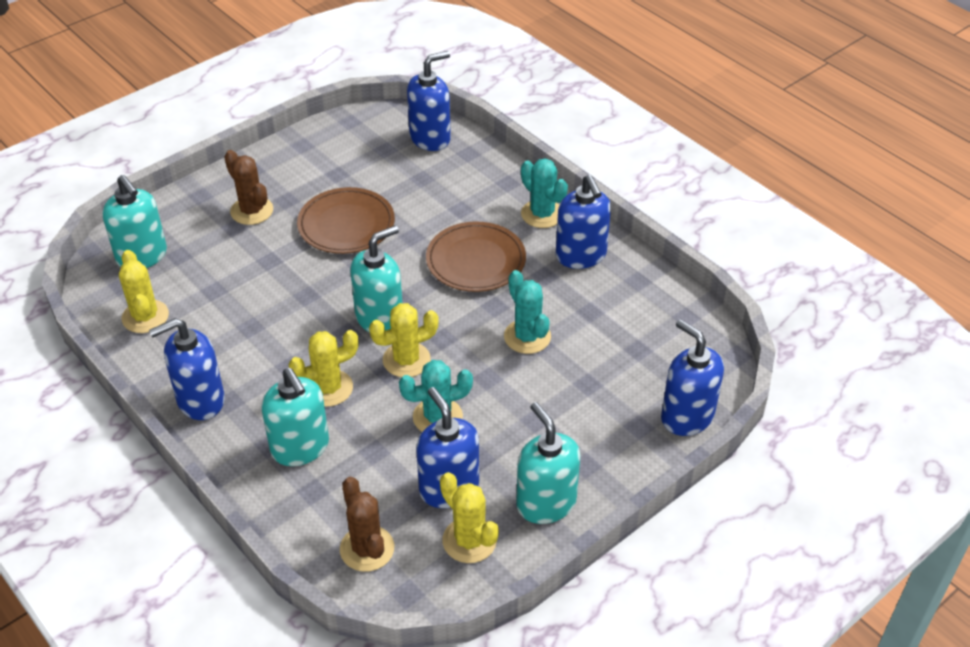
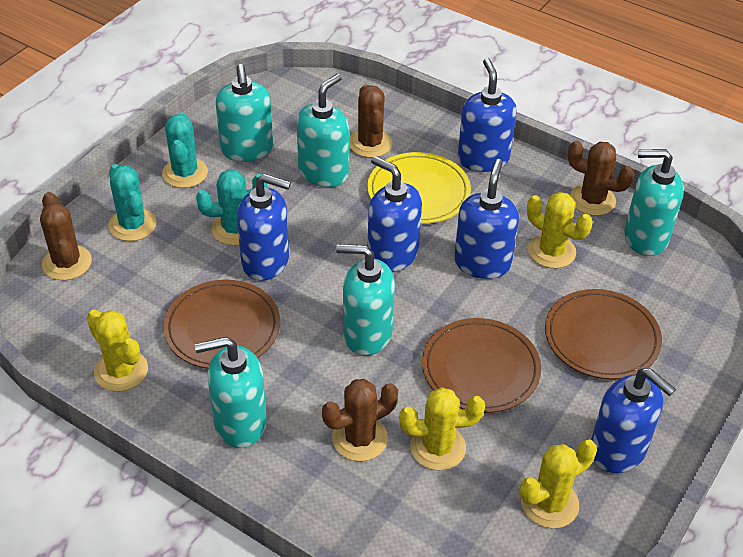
brown cactus: 2 -> 4
brown plate: 2 -> 3
turquoise soap dispenser: 4 -> 5
yellow plate: 0 -> 1

